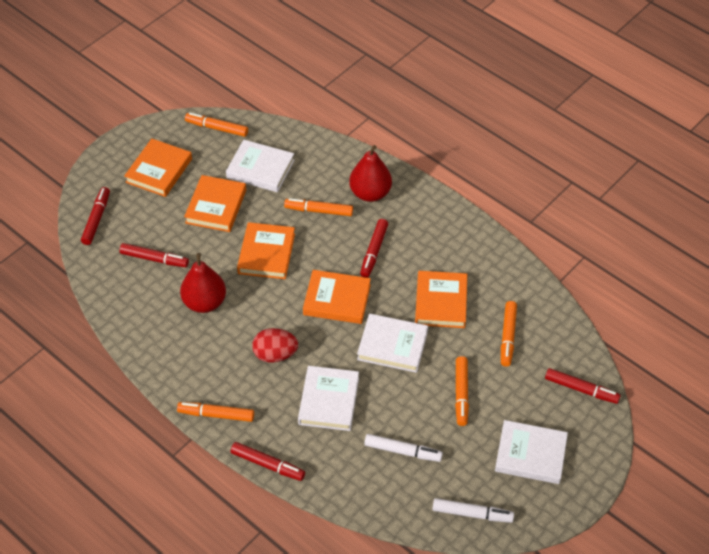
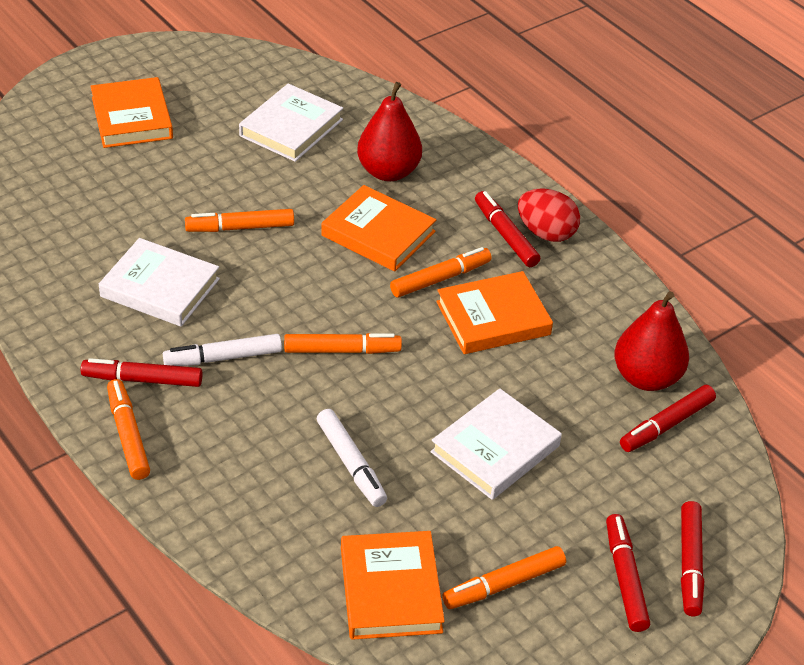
orange book: 5 -> 4
white book: 4 -> 3

